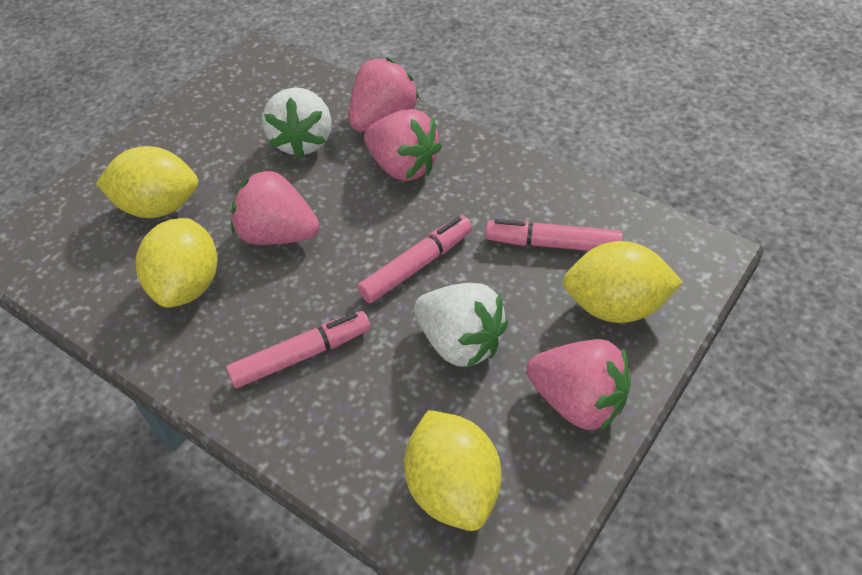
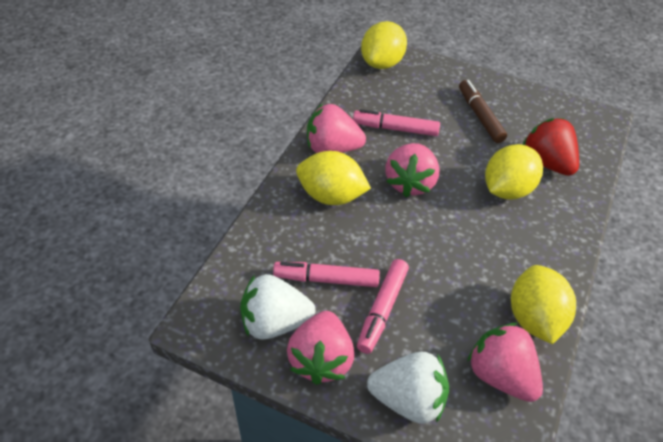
brown marker: 0 -> 1
red strawberry: 0 -> 1

